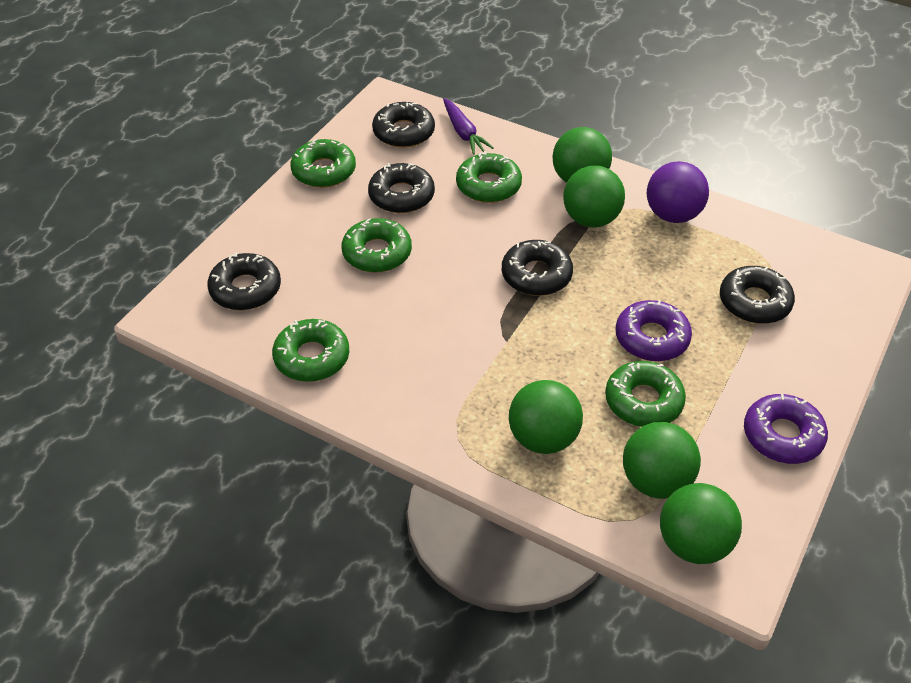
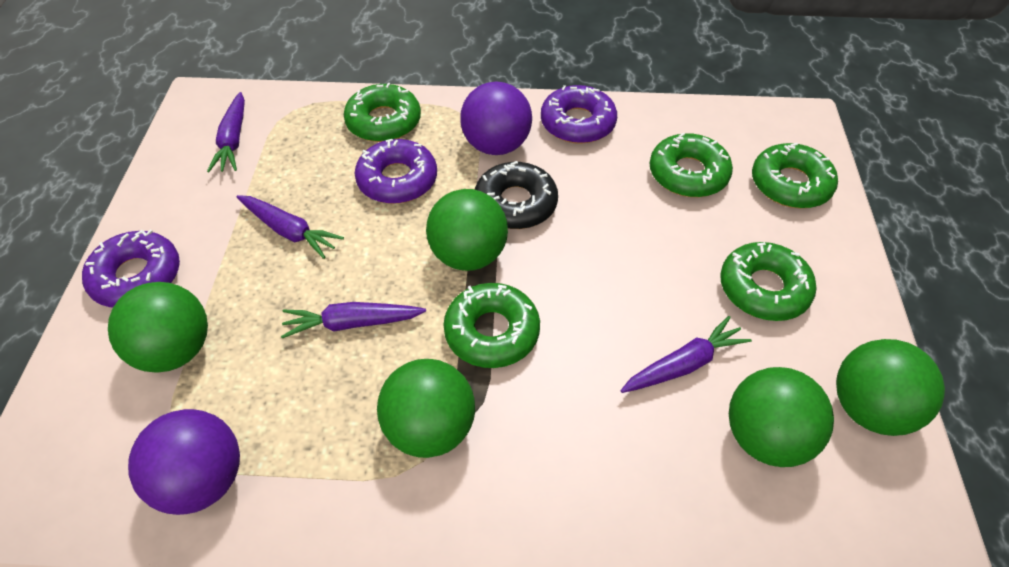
black donut: 5 -> 1
purple ball: 1 -> 2
purple carrot: 1 -> 4
purple donut: 2 -> 3

